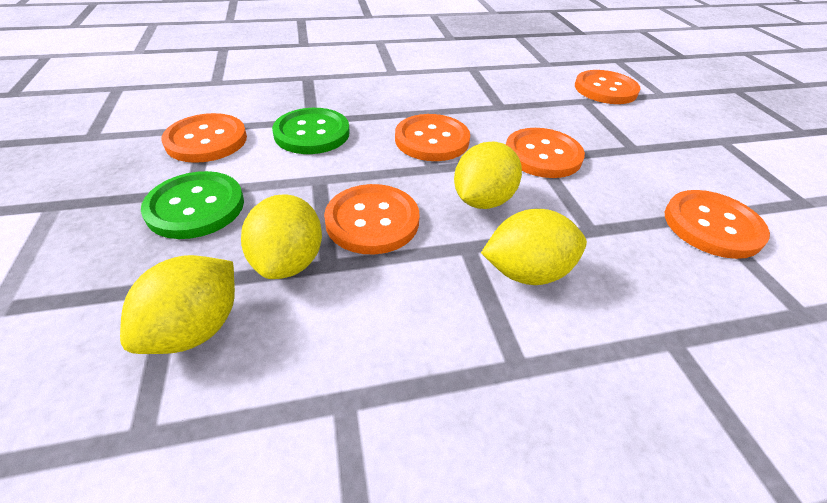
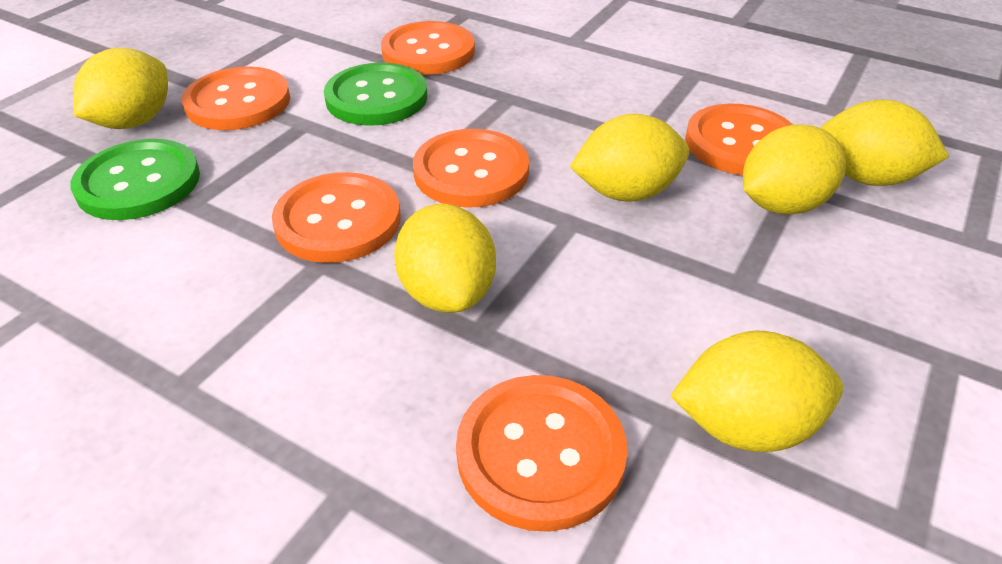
yellow lemon: 4 -> 6

